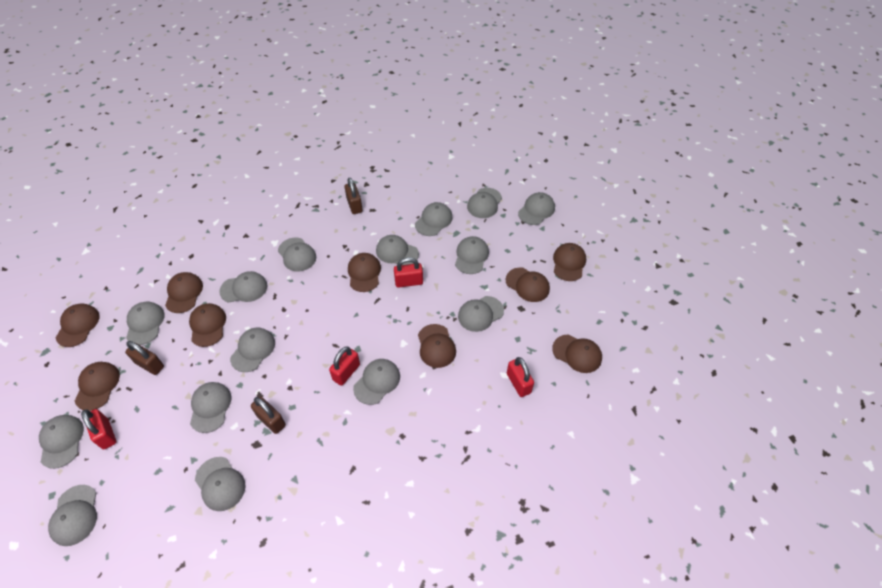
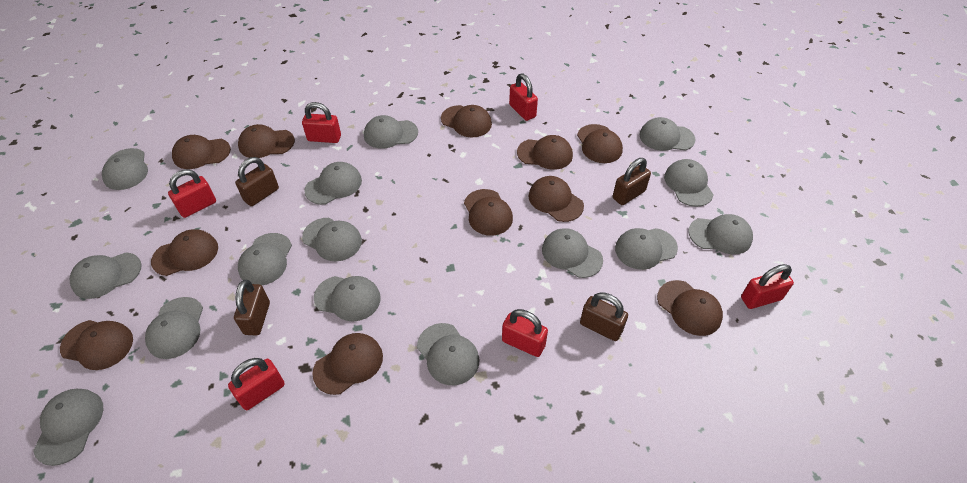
brown cap: 9 -> 11
brown padlock: 3 -> 4
red padlock: 4 -> 6

